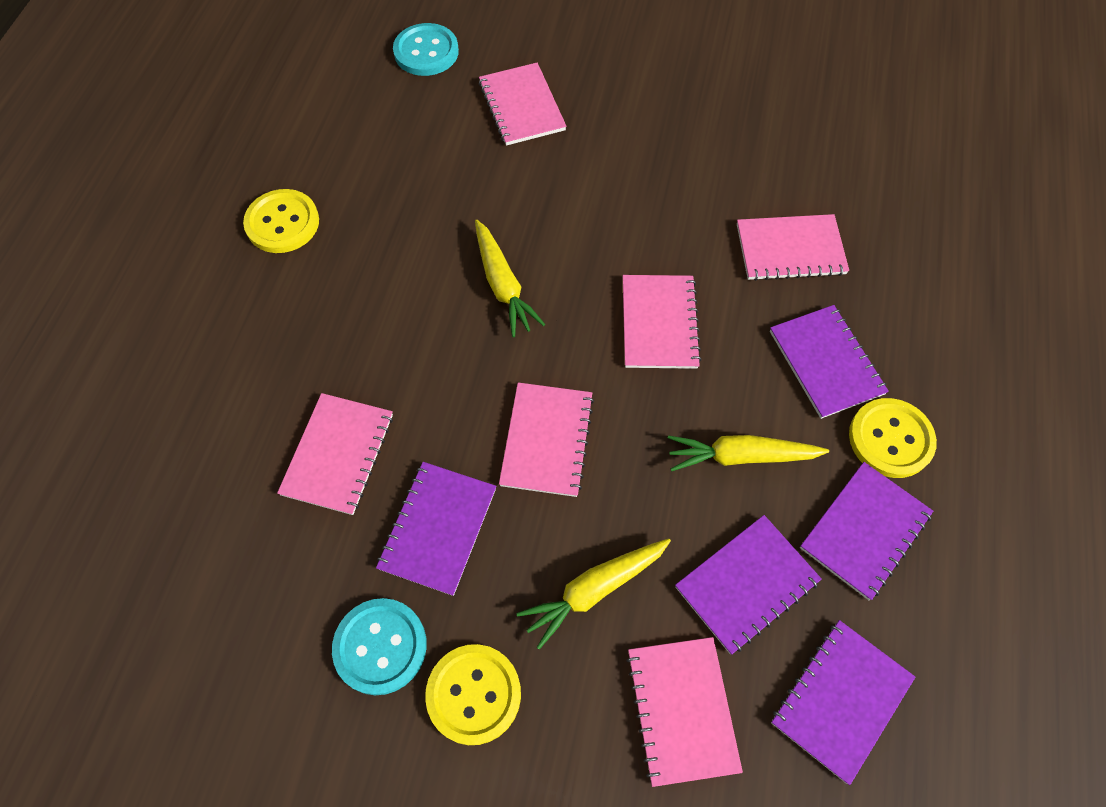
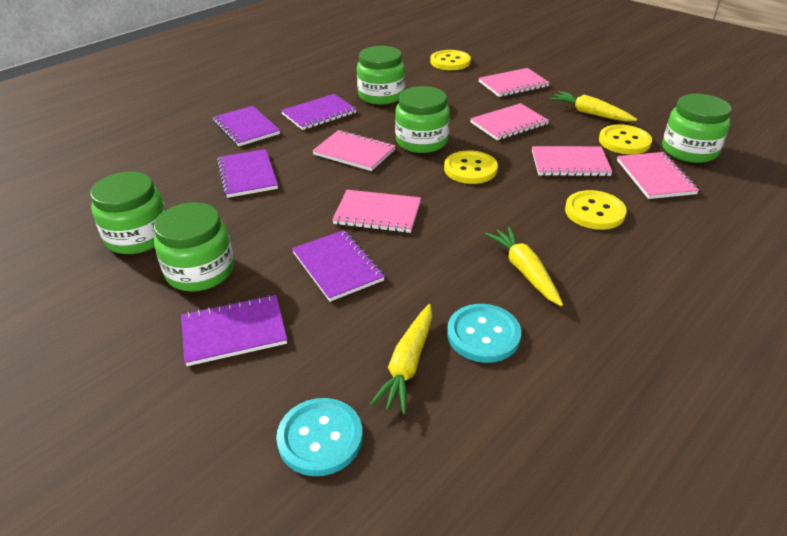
green jar: 0 -> 5
yellow button: 3 -> 4

